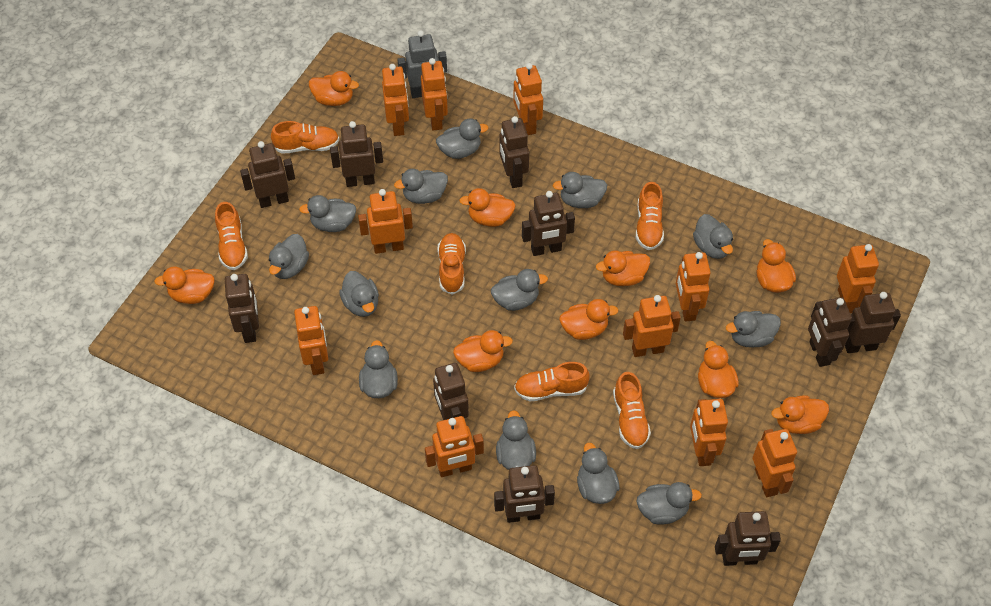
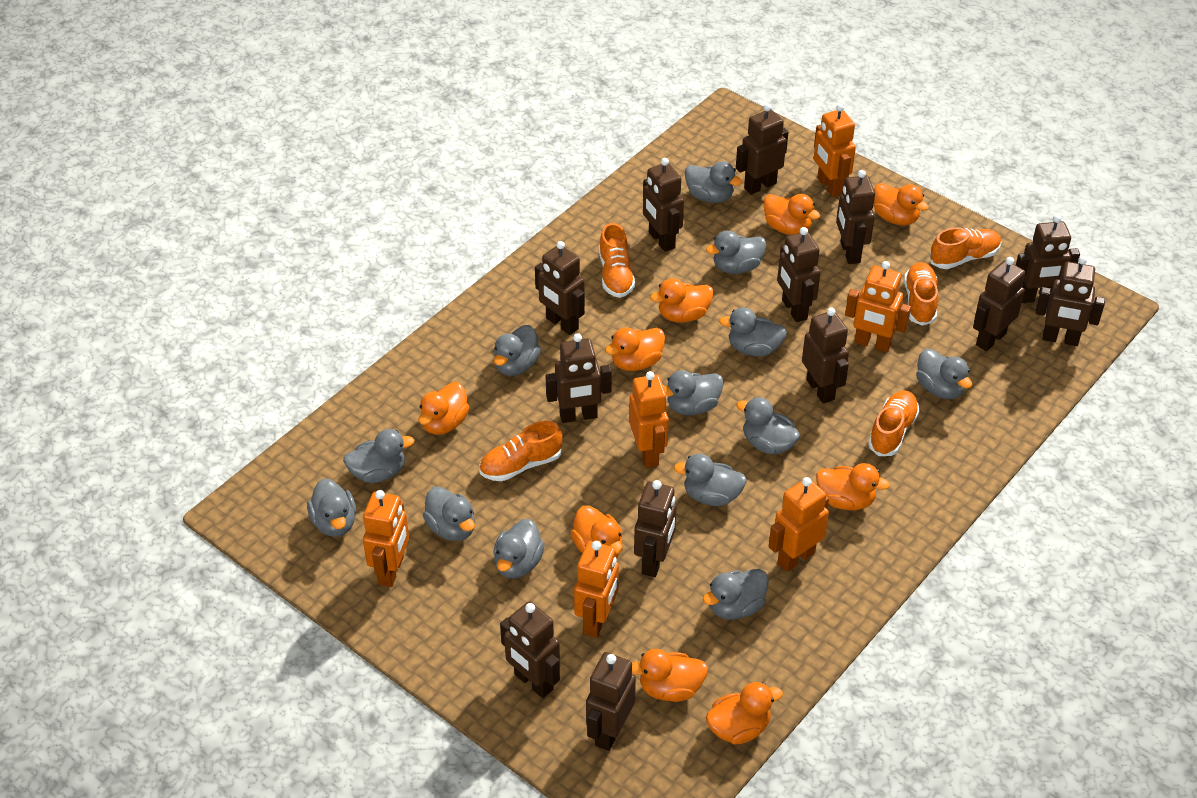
brown robot: 10 -> 13
grey robot: 1 -> 0
orange robot: 11 -> 6
orange shoe: 6 -> 5

